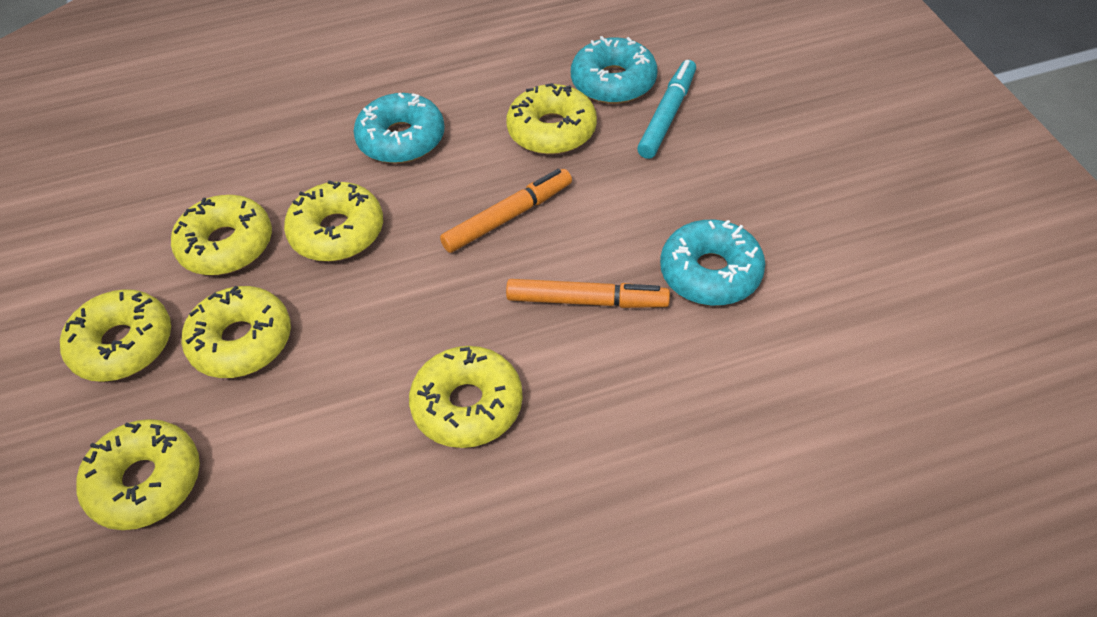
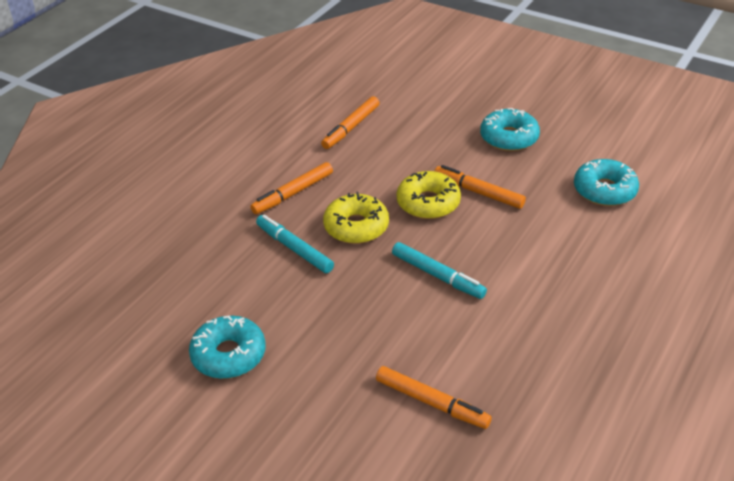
orange marker: 2 -> 4
turquoise marker: 1 -> 2
yellow donut: 7 -> 2

